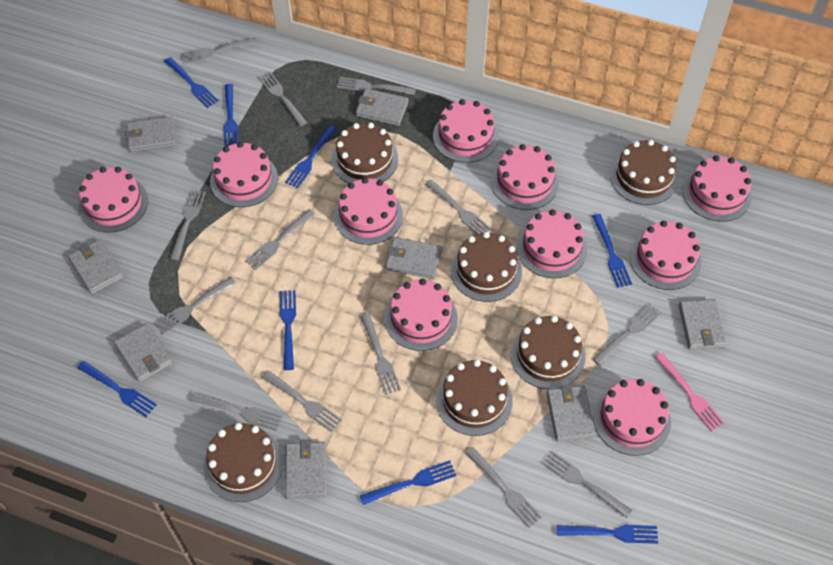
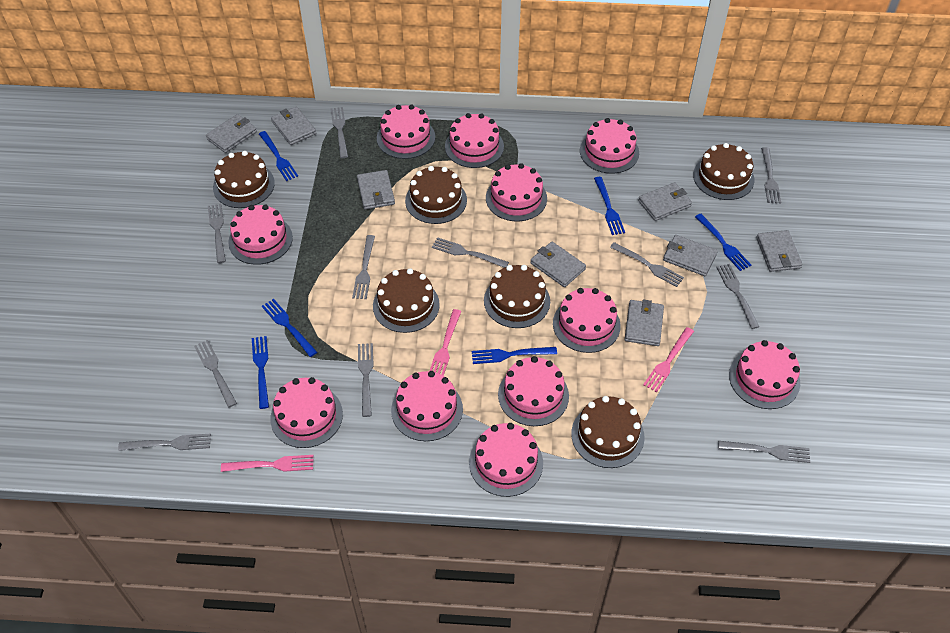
blue fork: 8 -> 6
grey fork: 13 -> 11
pink cake: 10 -> 11
pink fork: 1 -> 3

